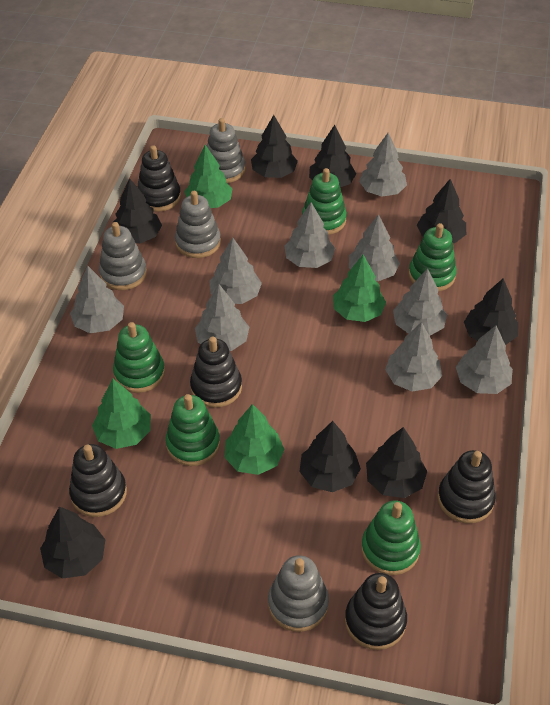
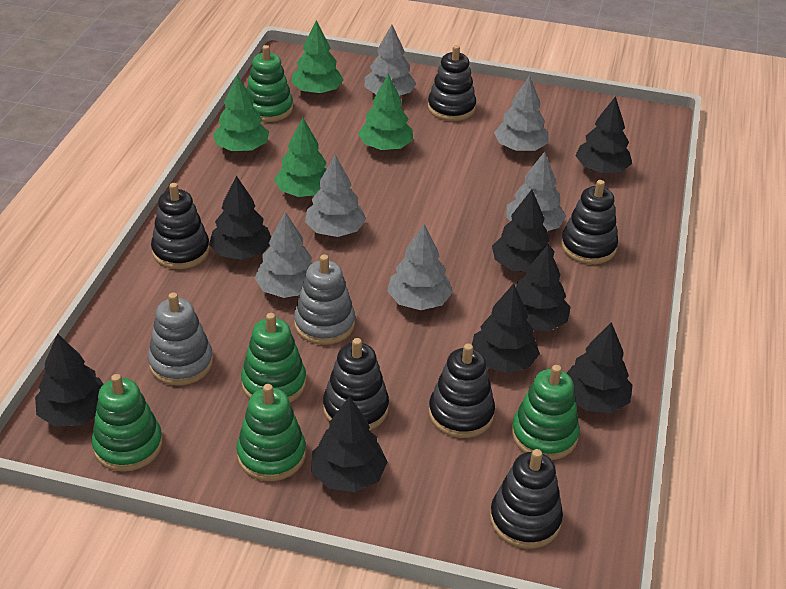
black stacking toy: 5 -> 6
grey stacking toy: 4 -> 2
grey tree: 9 -> 6

